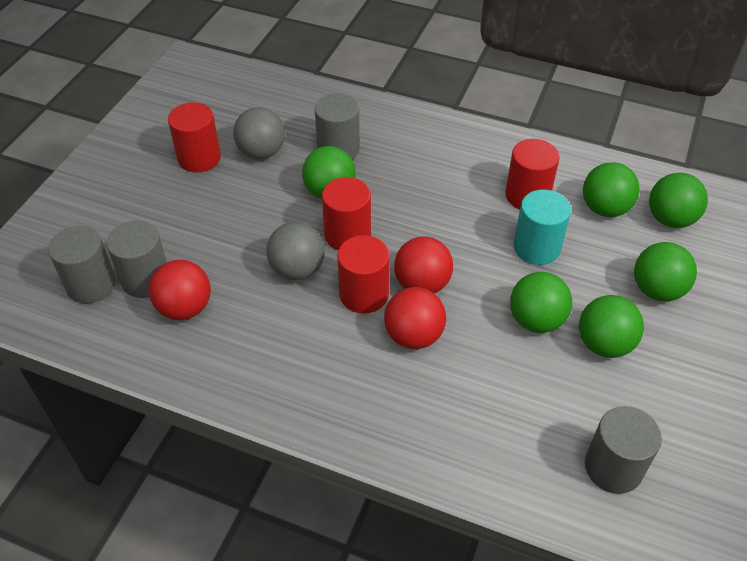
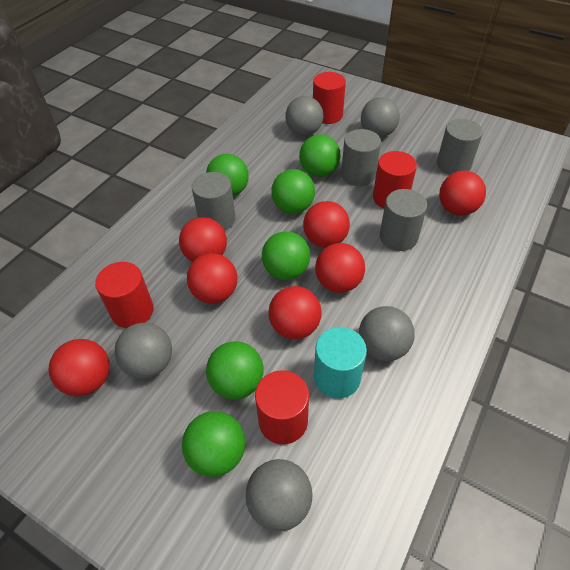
grey ball: 2 -> 5
red ball: 3 -> 7

